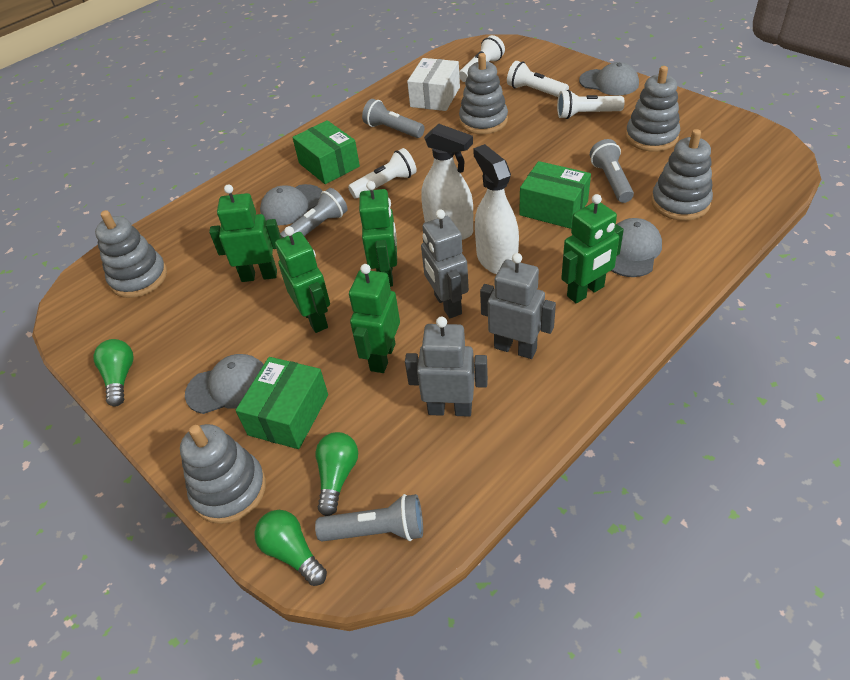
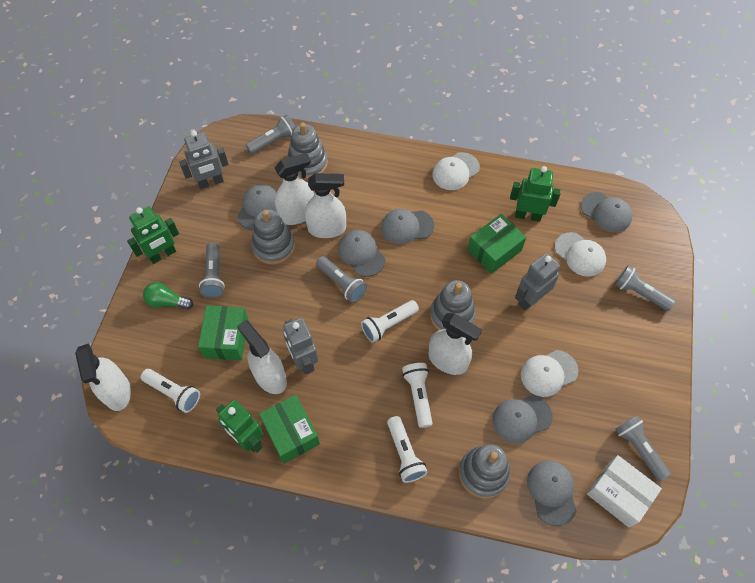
green light bulb: 3 -> 1
green robot: 5 -> 3
grey cap: 4 -> 6
grey flashlight: 4 -> 5
grey stacking toy: 5 -> 4
white cap: 0 -> 3
white spray bottle: 2 -> 5

